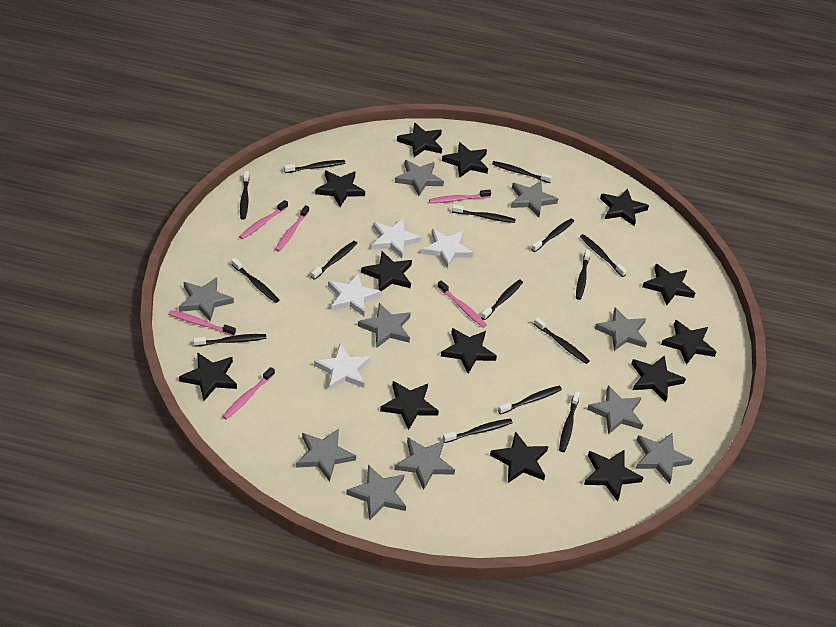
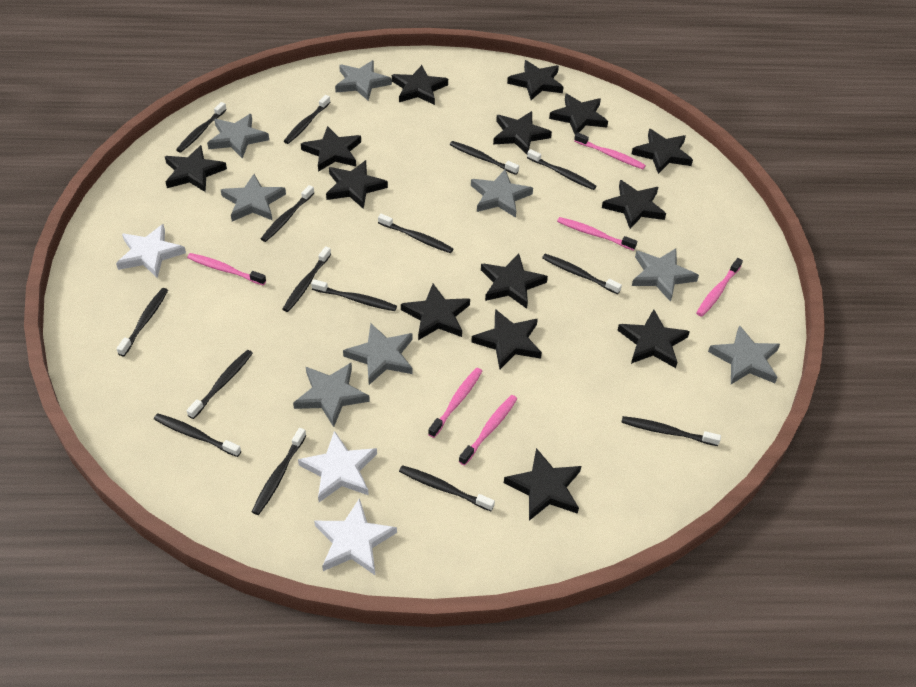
black star: 13 -> 14
grey star: 10 -> 8
white star: 4 -> 3

